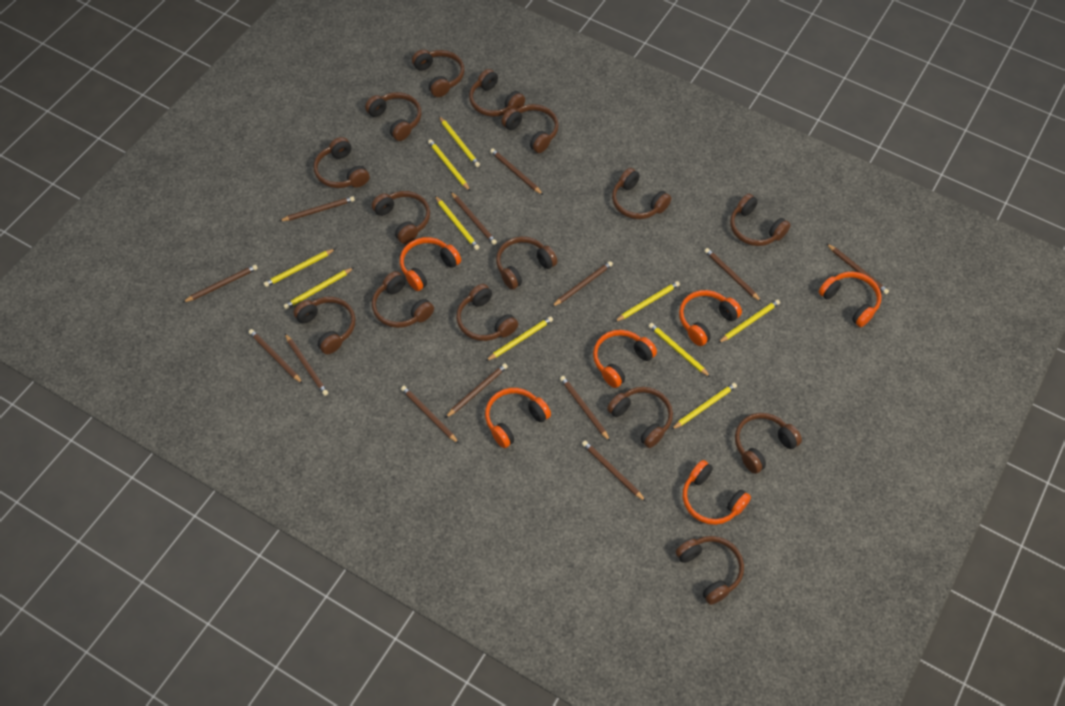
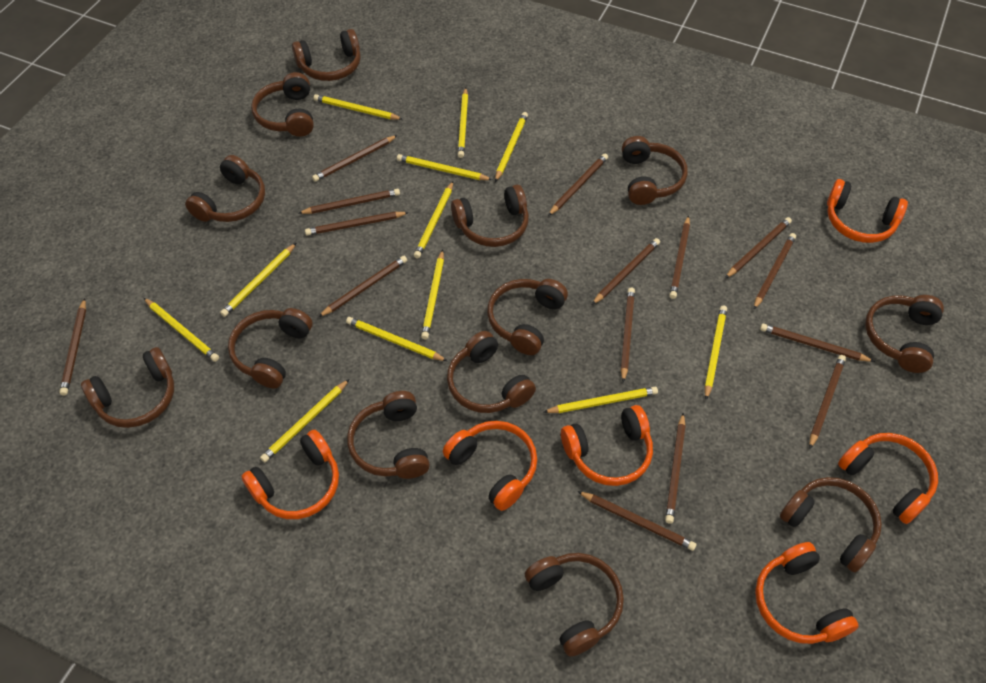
brown headphones: 15 -> 13
brown pencil: 13 -> 15
yellow pencil: 10 -> 12

